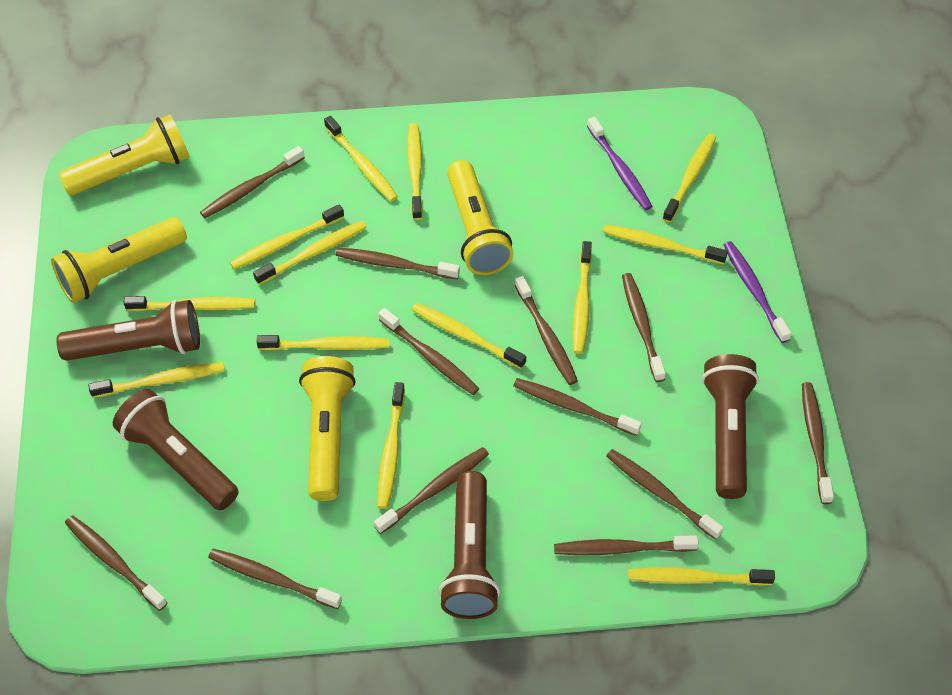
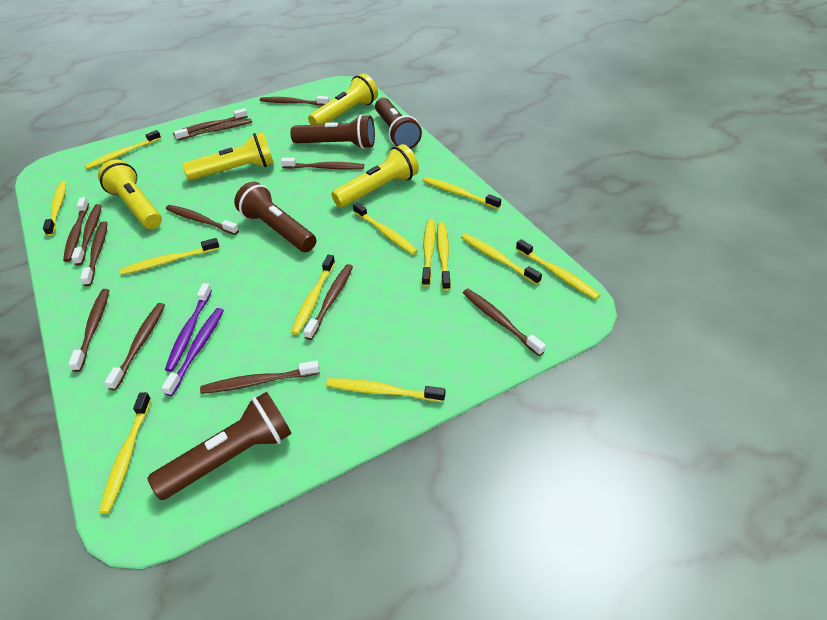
brown toothbrush: 12 -> 13
yellow toothbrush: 13 -> 12

